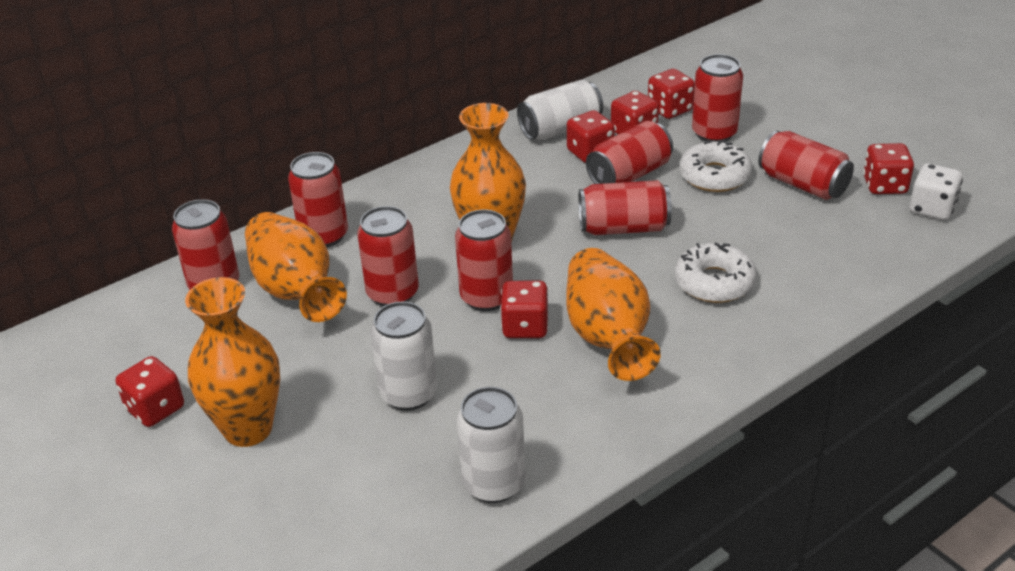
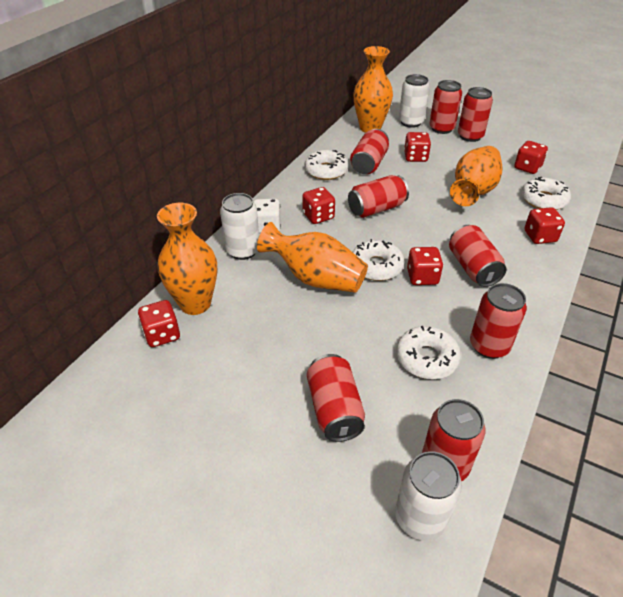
white donut: 2 -> 4

